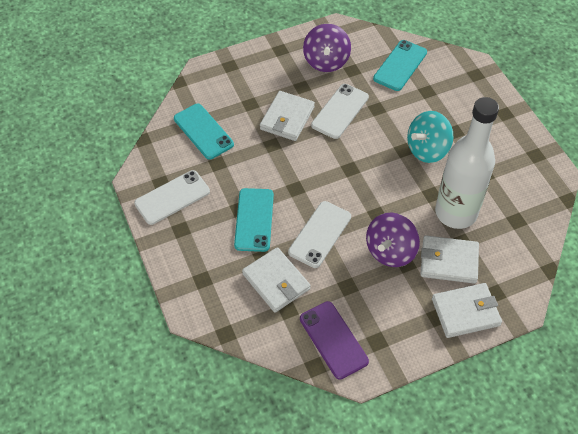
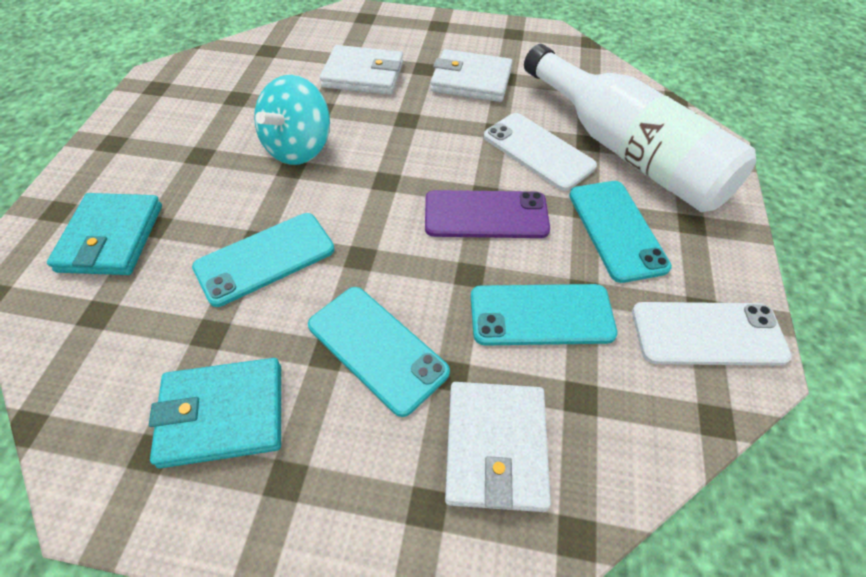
purple spinning top: 2 -> 0
turquoise phone: 3 -> 4
turquoise wallet: 0 -> 2
white phone: 3 -> 2
white wallet: 4 -> 3

